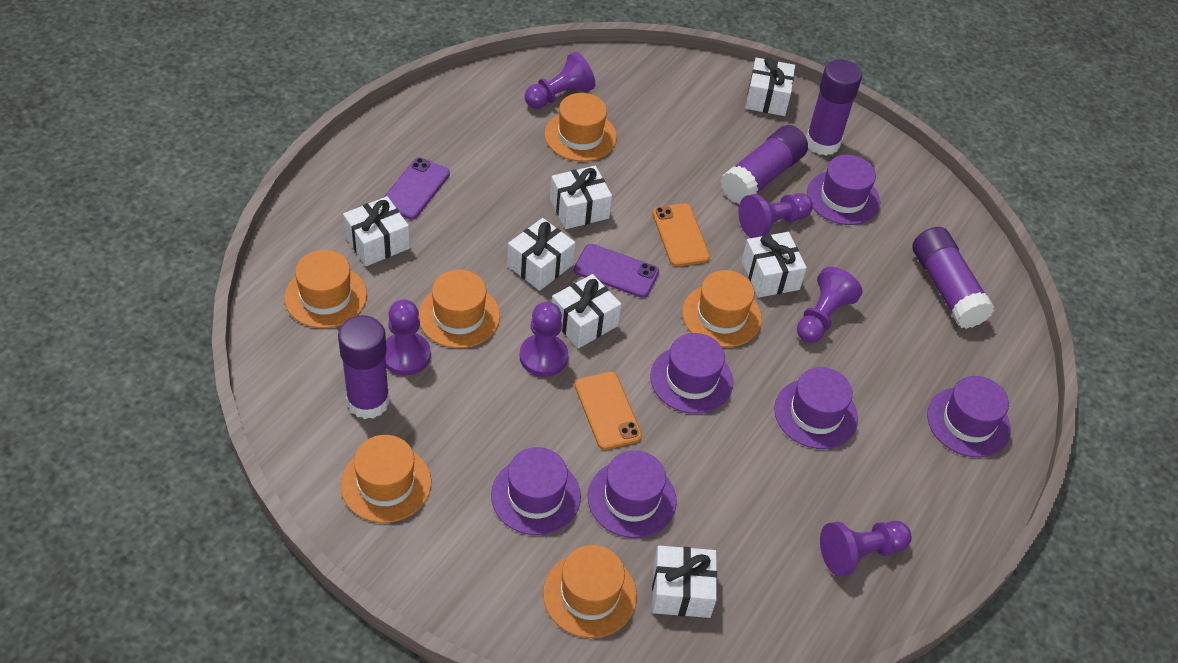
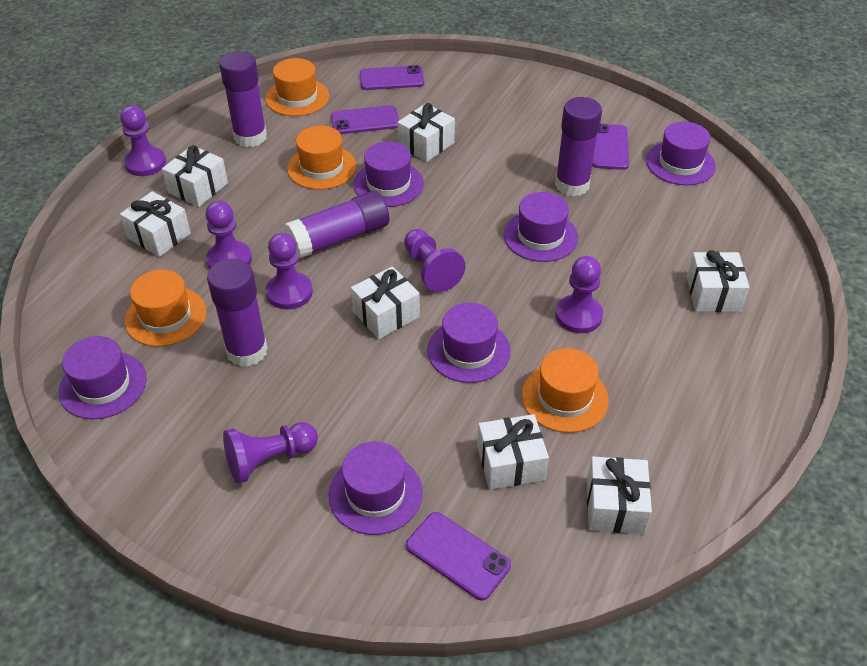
orange hat: 6 -> 4
orange phone: 2 -> 0
purple phone: 2 -> 4

